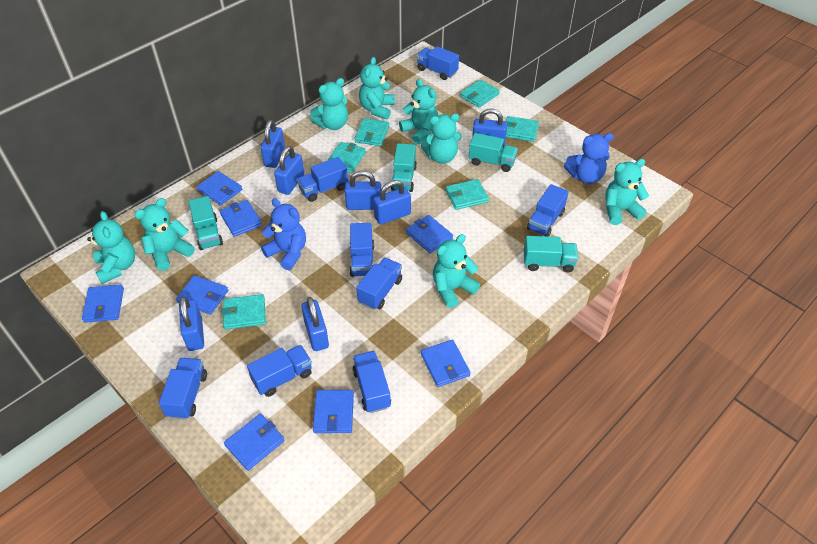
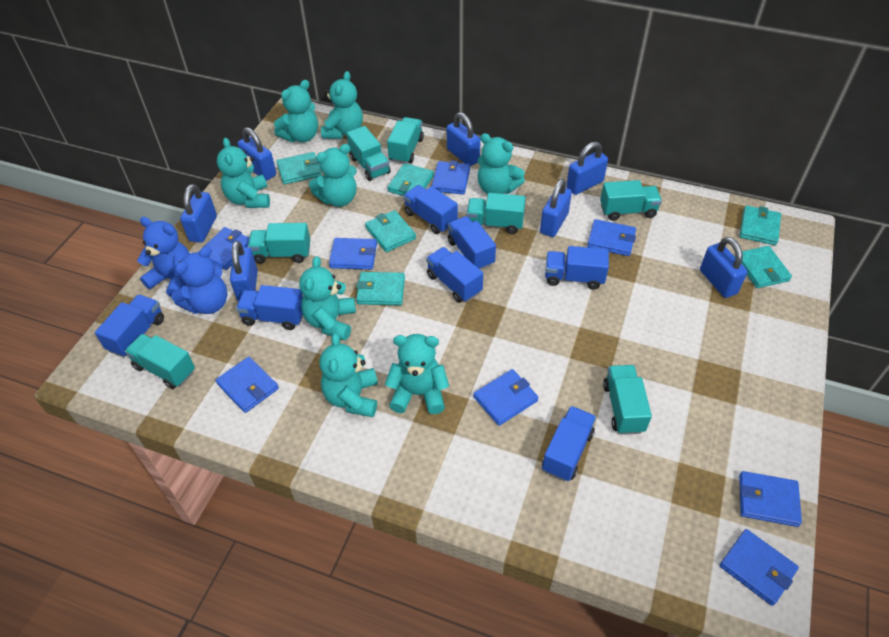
blue truck: 8 -> 7
turquoise truck: 4 -> 7

